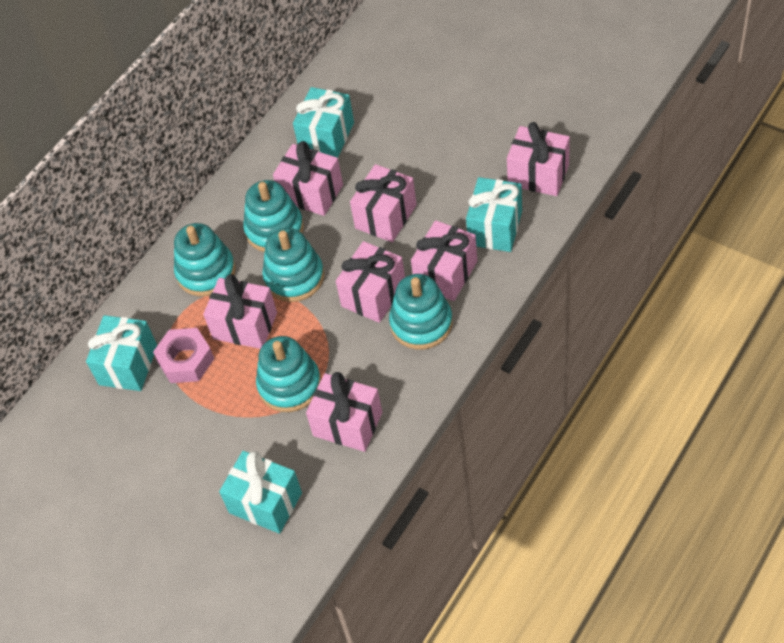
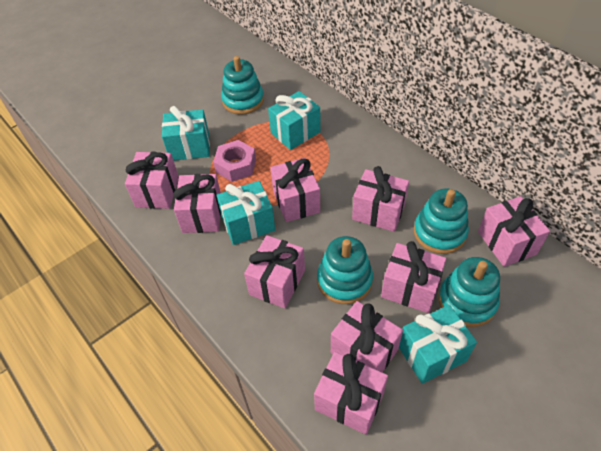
pink gift: 7 -> 9
turquoise stacking toy: 5 -> 4

